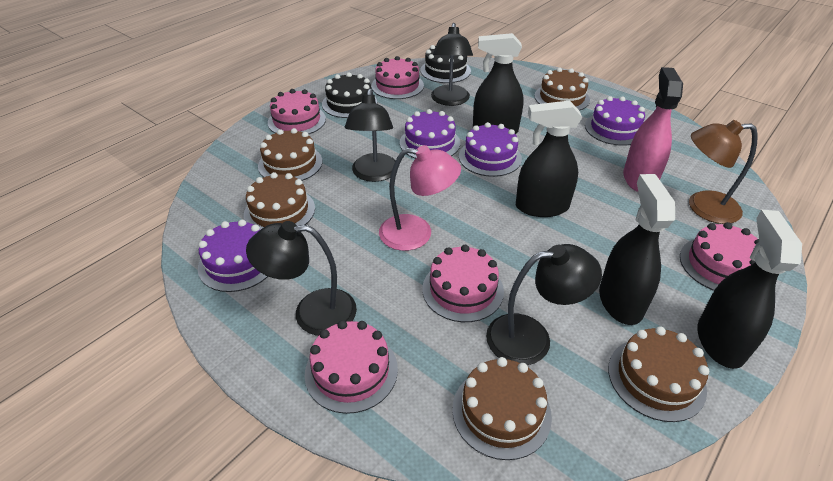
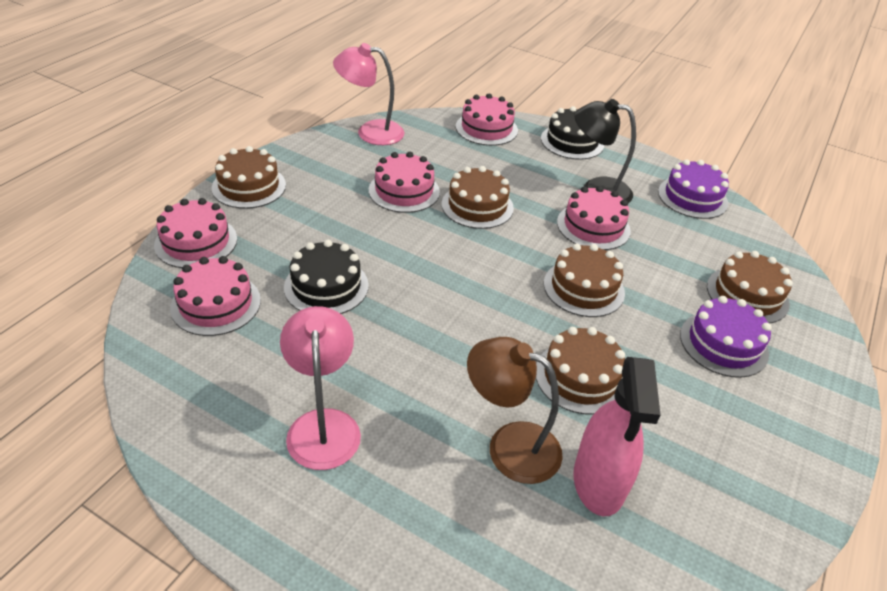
black lamp: 4 -> 1
black spray bottle: 4 -> 0
pink lamp: 1 -> 2
purple cake: 4 -> 2

